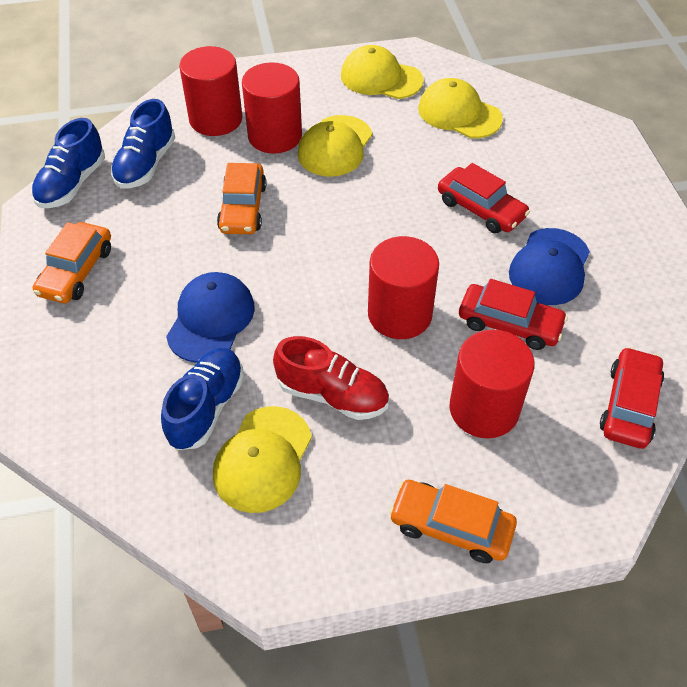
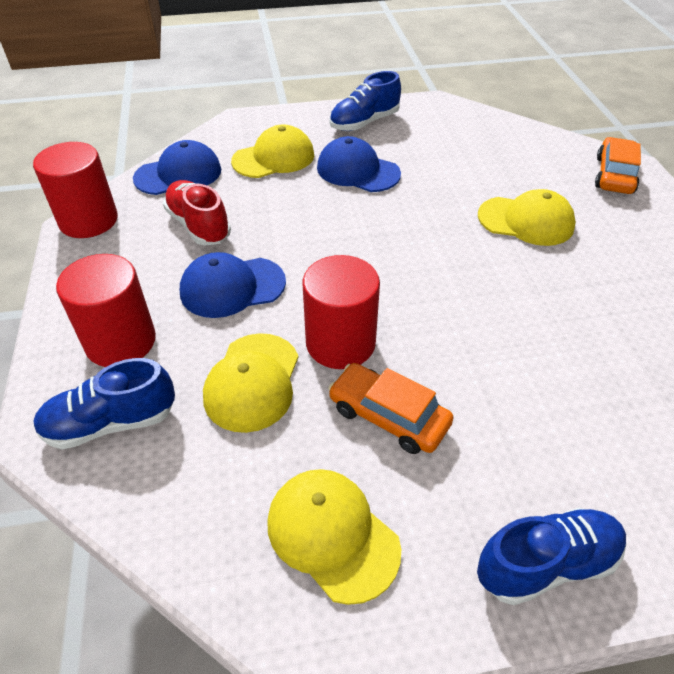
blue cap: 2 -> 3
orange car: 3 -> 2
red car: 3 -> 0
red cylinder: 4 -> 3

